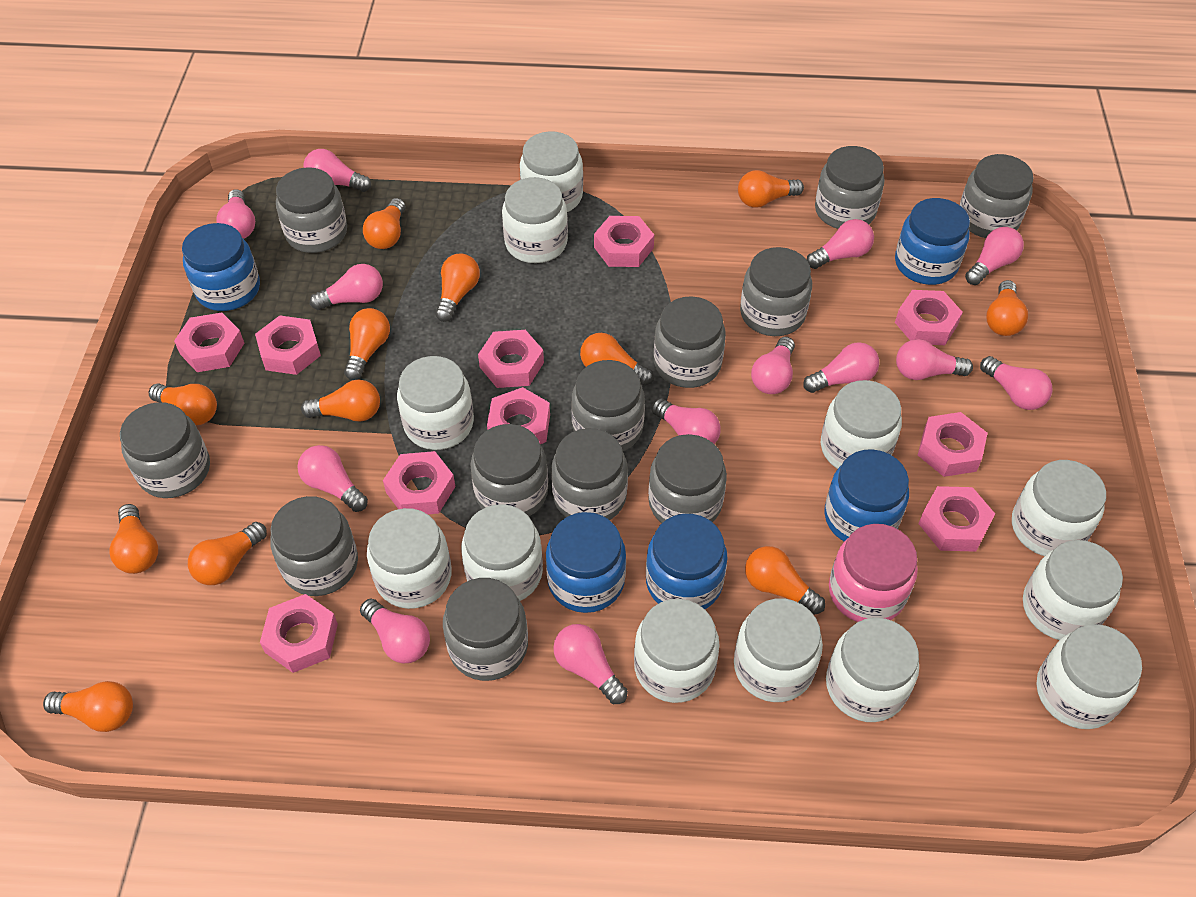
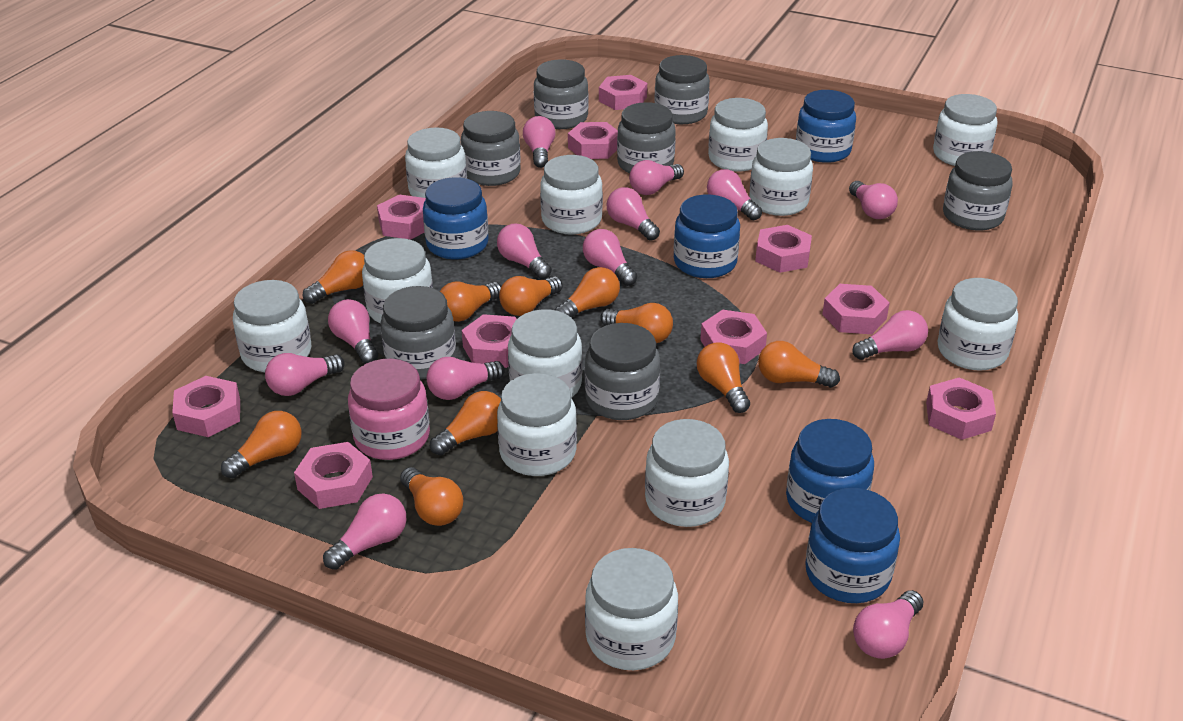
grey jar: 12 -> 7
orange light bulb: 12 -> 10

